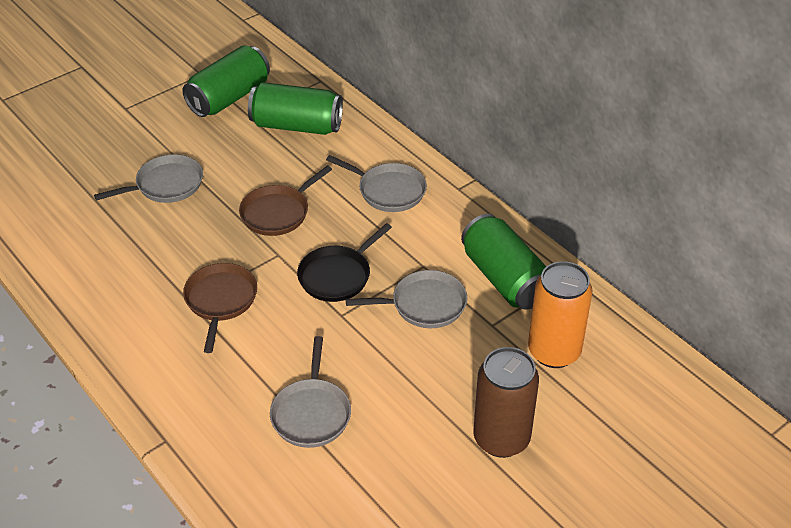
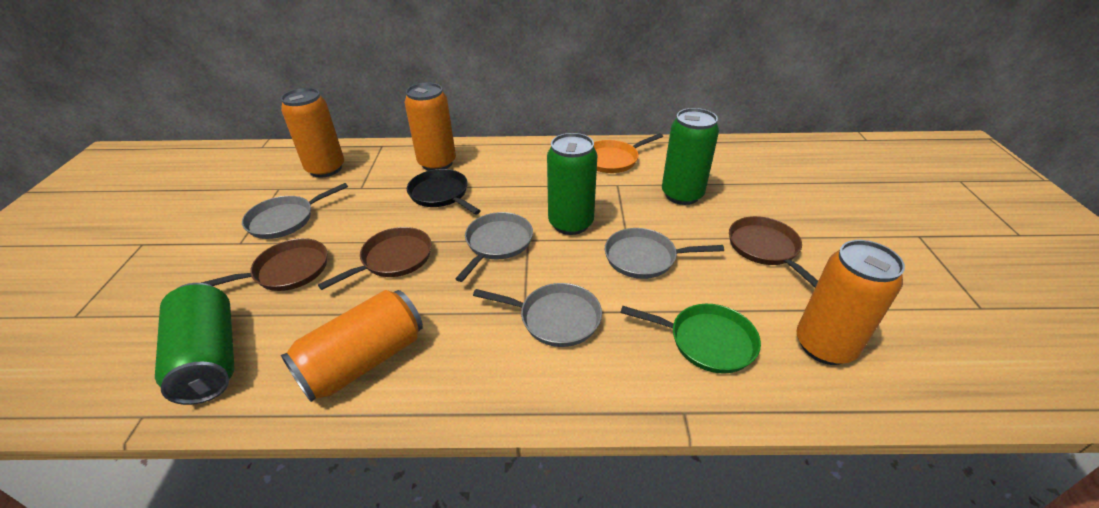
brown can: 1 -> 0
brown pan: 2 -> 3
green pan: 0 -> 1
orange can: 1 -> 4
orange pan: 0 -> 1

